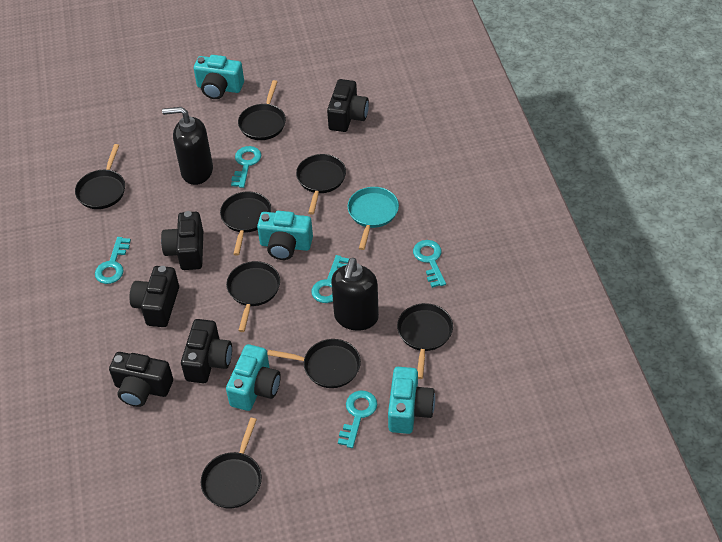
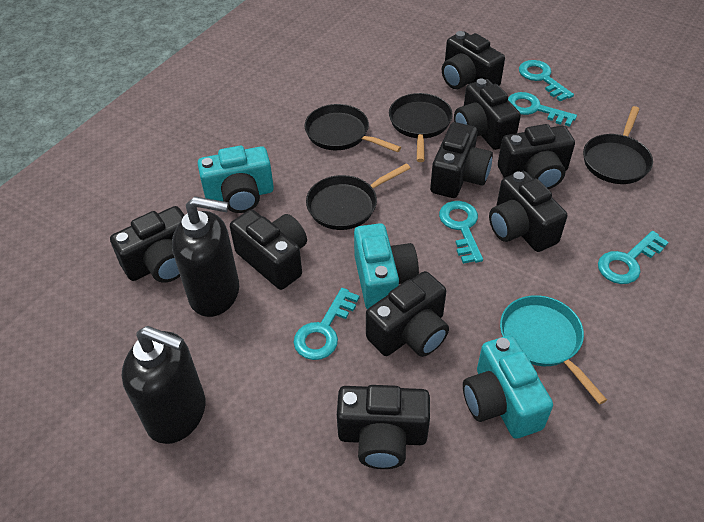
black camera: 5 -> 9
black pan: 8 -> 4
turquoise camera: 4 -> 3

